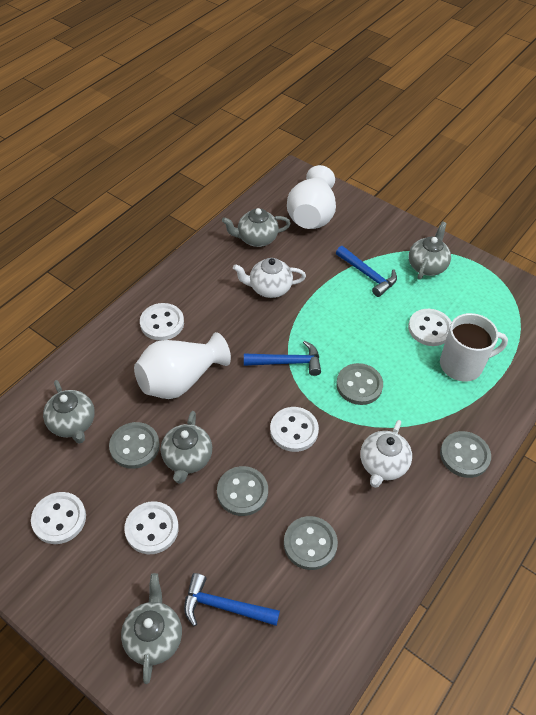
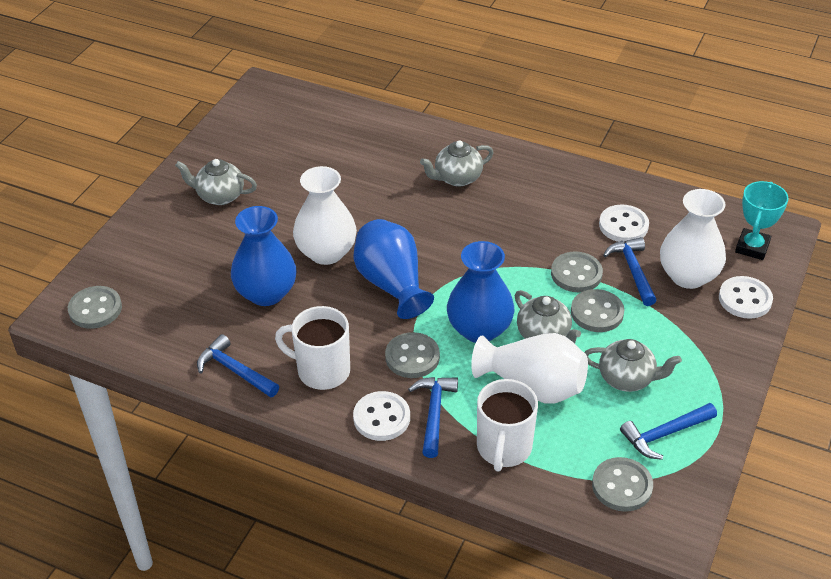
blue hammer: 3 -> 4
blue vase: 0 -> 3
grey teapot: 5 -> 4
turquoise trophy: 0 -> 1
white button: 5 -> 3
white mug: 1 -> 2
white teapot: 2 -> 0
white vase: 2 -> 3

